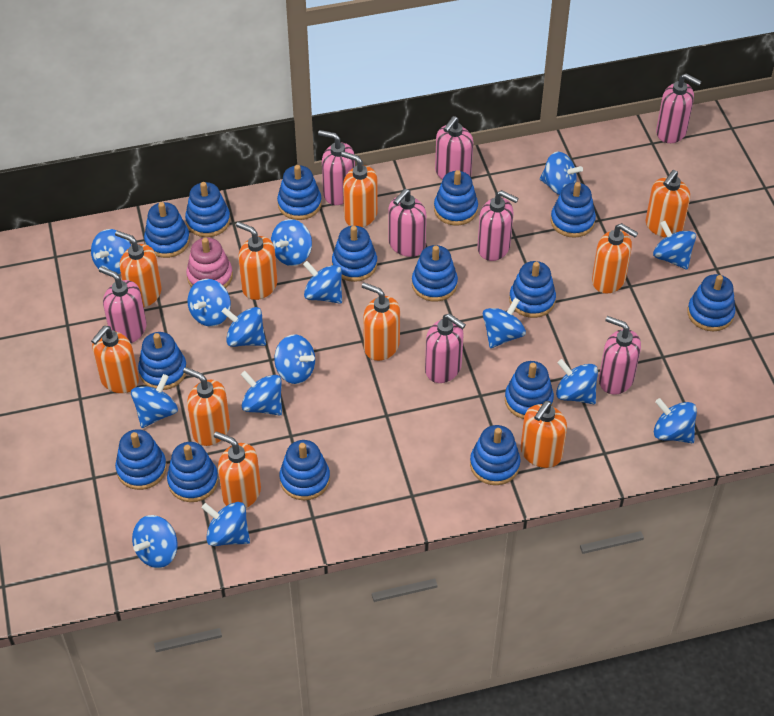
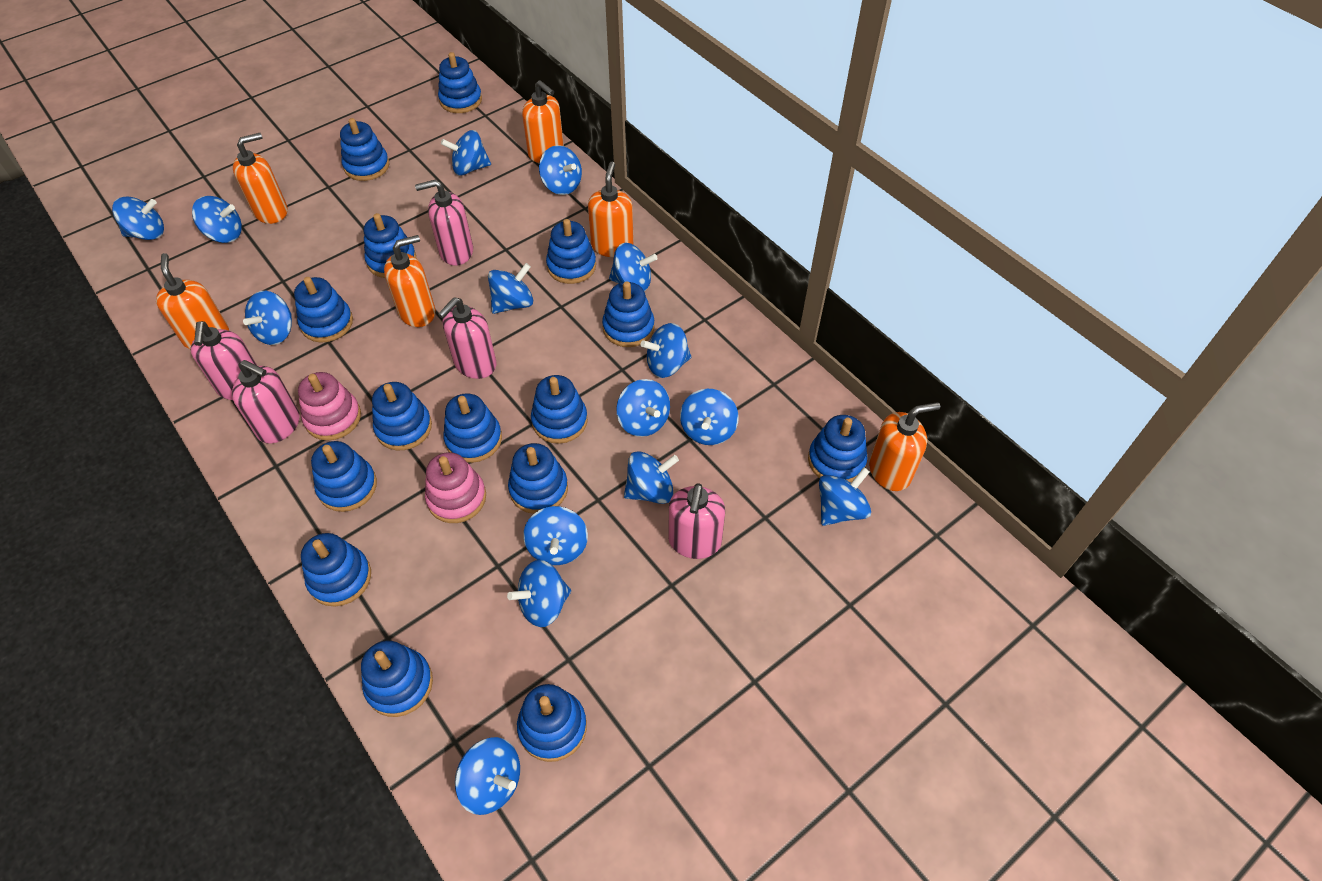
orange soap dispenser: 10 -> 6
pink soap dispenser: 8 -> 5
pink stacking toy: 1 -> 2

